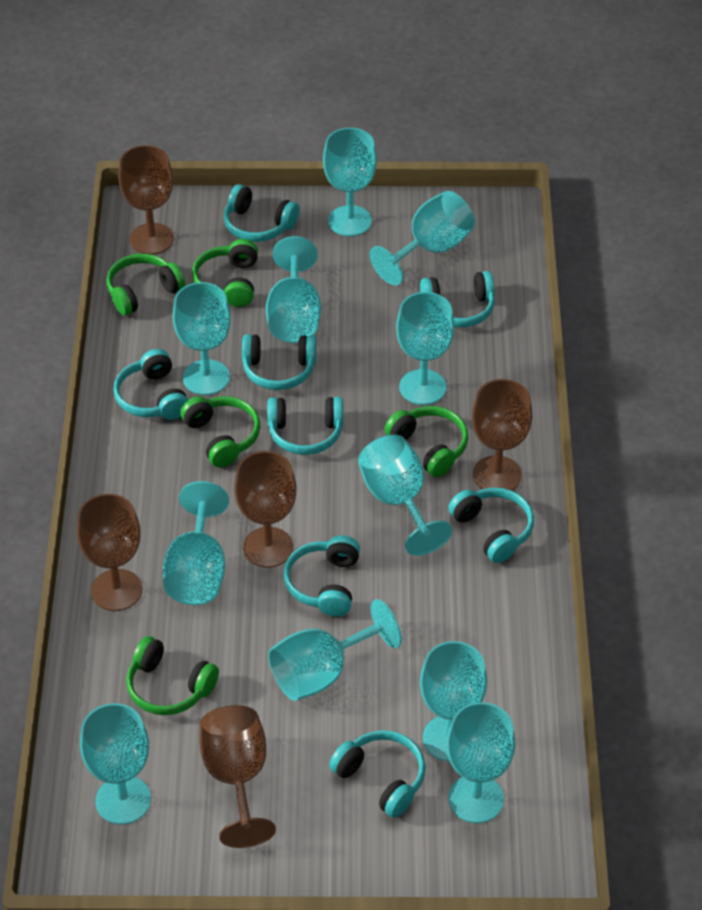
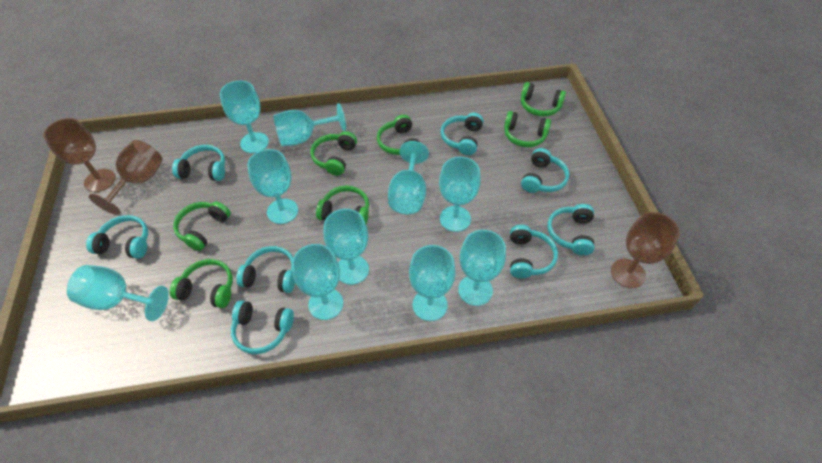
brown goblet: 5 -> 3
green headphones: 5 -> 7
turquoise goblet: 11 -> 10

